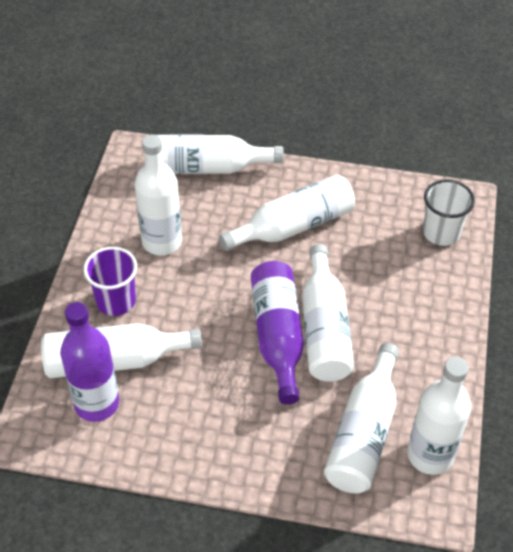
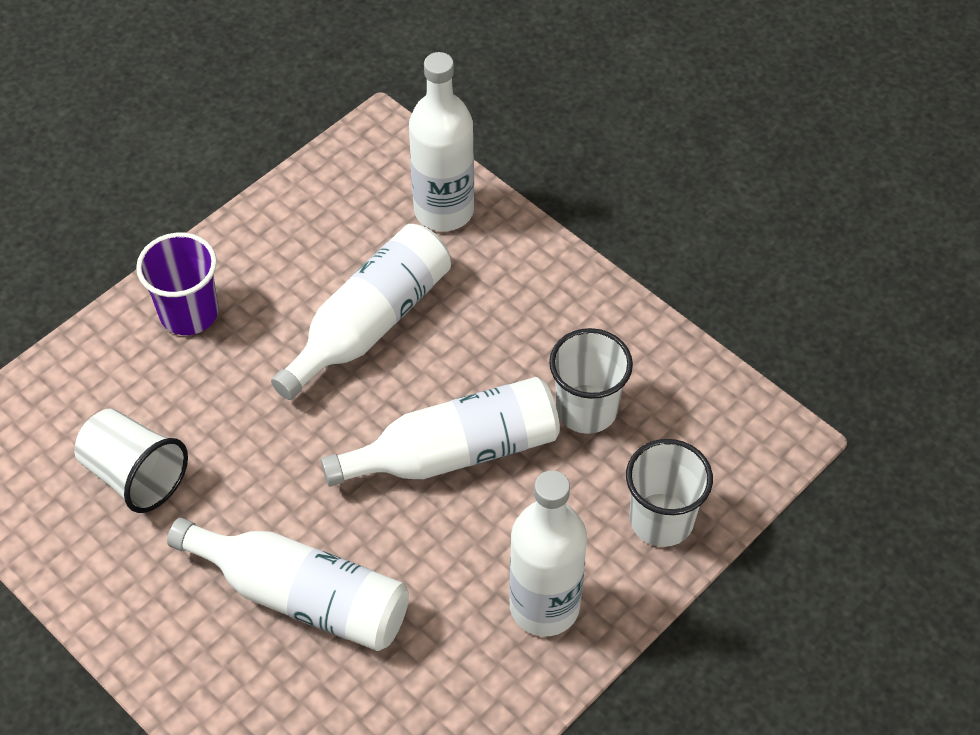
purple bottle: 2 -> 0
white bottle: 7 -> 5
white cup: 1 -> 3

